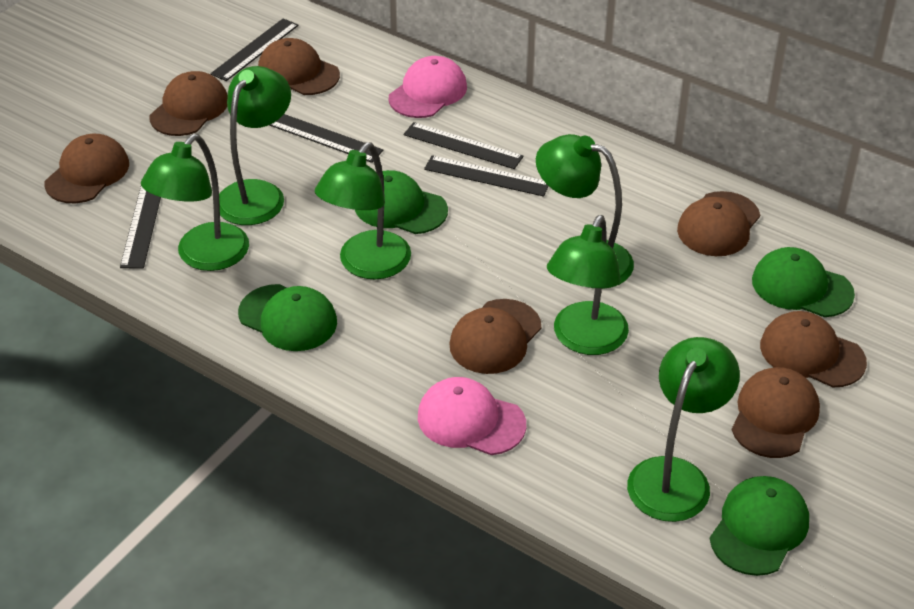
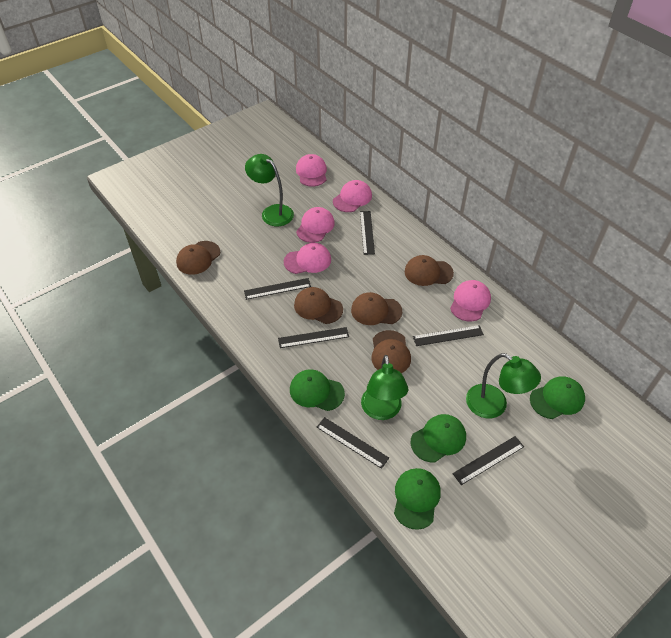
black ruler: 5 -> 6
brown cap: 7 -> 5
green lamp: 6 -> 3
pink cap: 2 -> 5

